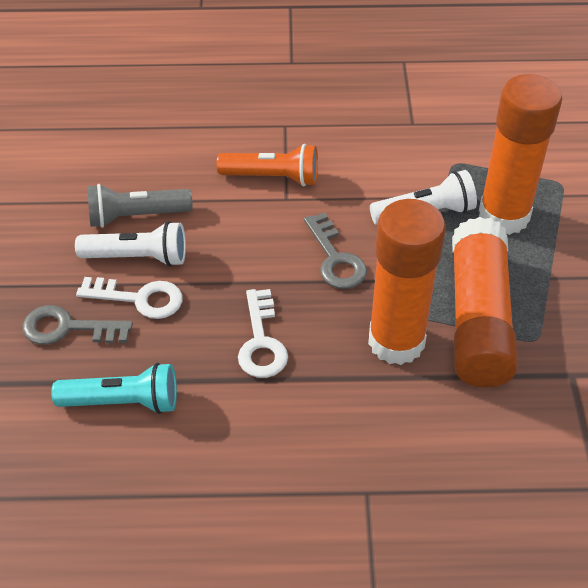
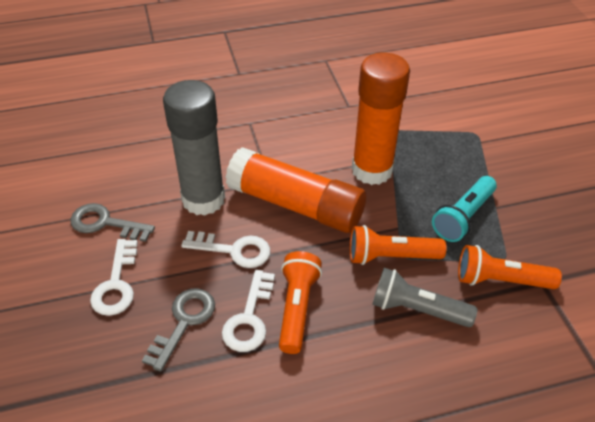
grey glue stick: 0 -> 1
orange flashlight: 1 -> 3
orange glue stick: 3 -> 2
white flashlight: 2 -> 0
white key: 2 -> 3

